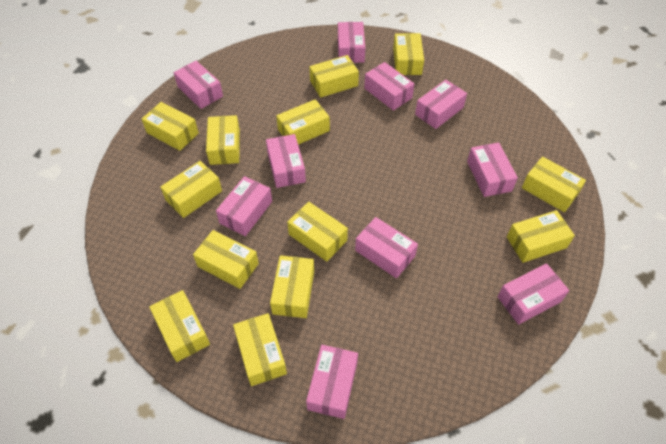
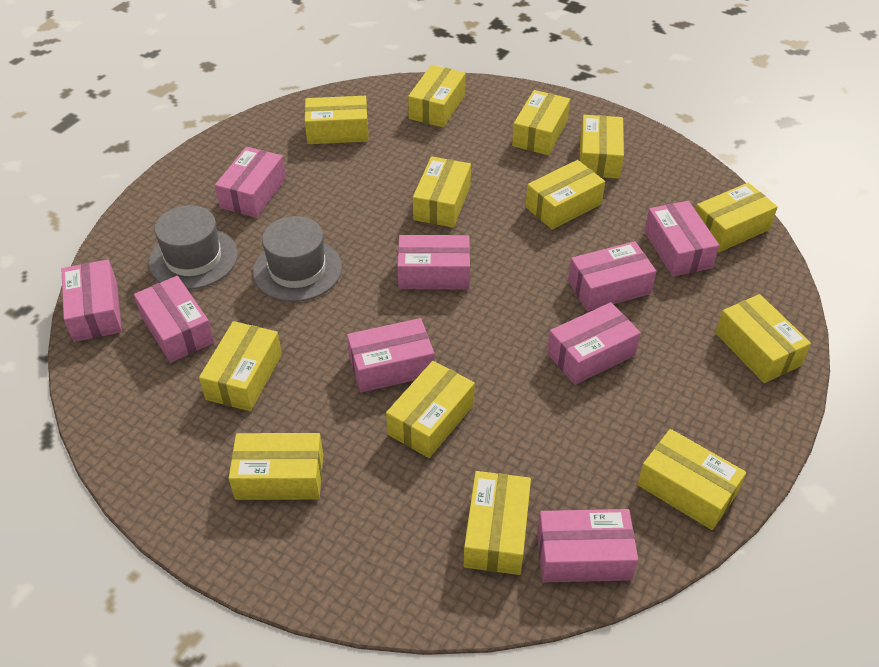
grey hat: 0 -> 2
pink box: 10 -> 9

